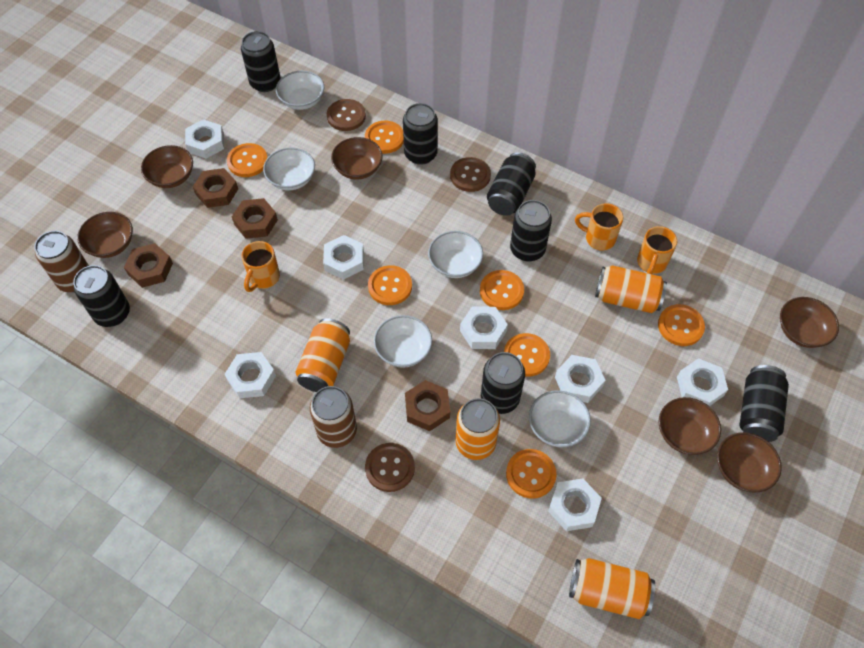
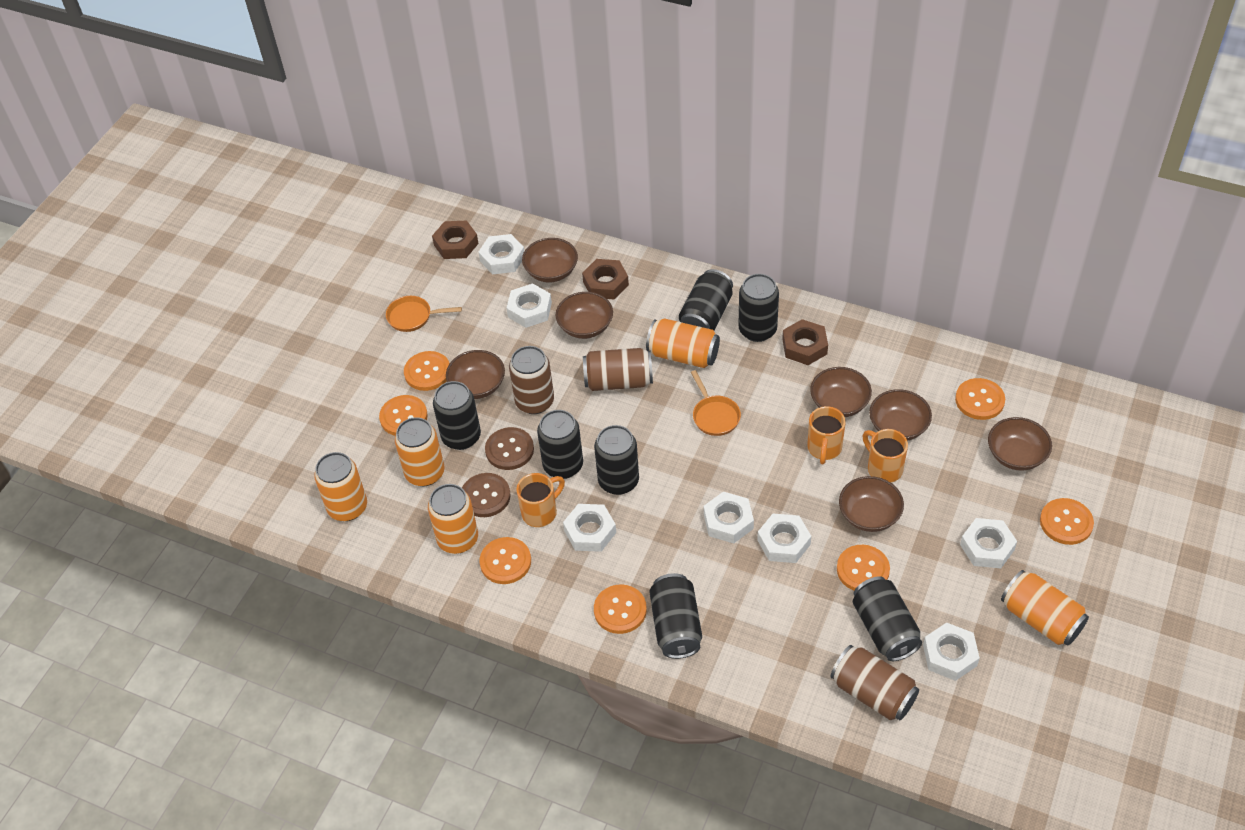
brown bowl: 6 -> 7
brown button: 3 -> 2
brown can: 2 -> 3
brown nut: 4 -> 3
orange can: 4 -> 5
orange pan: 0 -> 2
white bowl: 5 -> 0

